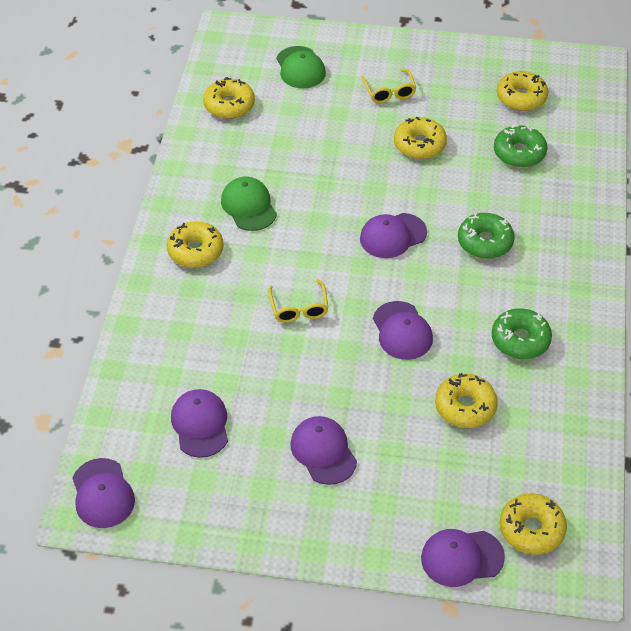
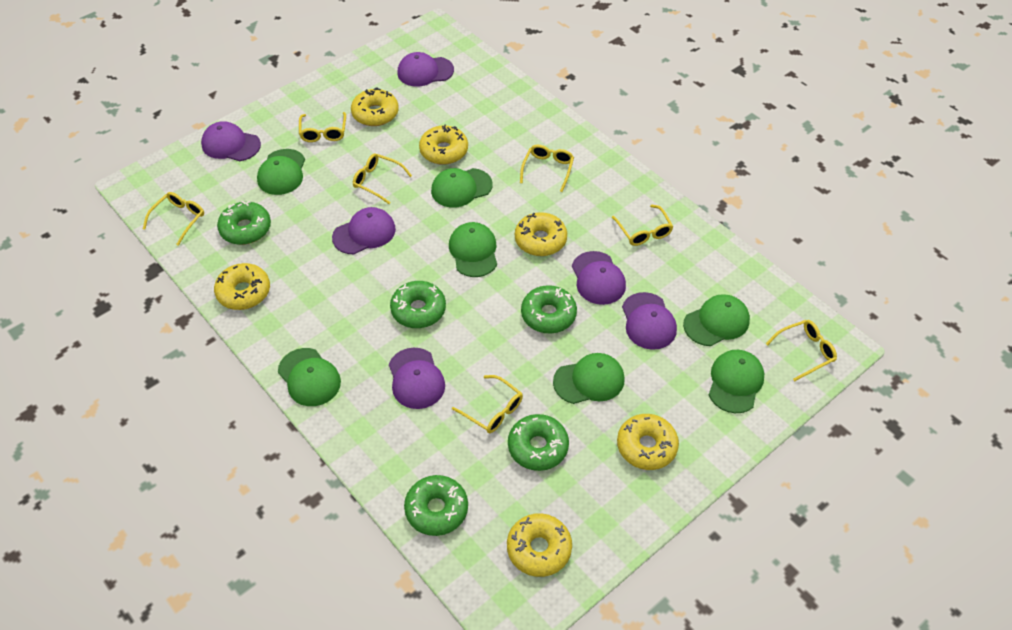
green cap: 2 -> 7
green donut: 3 -> 5
yellow glasses: 2 -> 7

